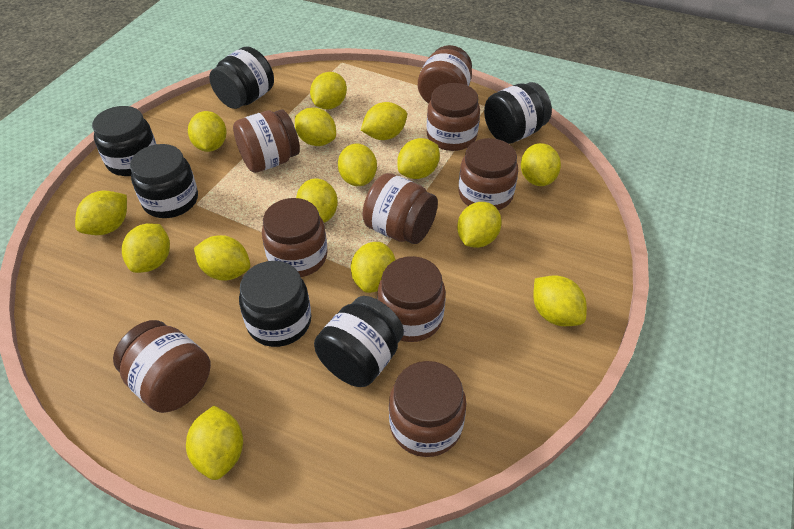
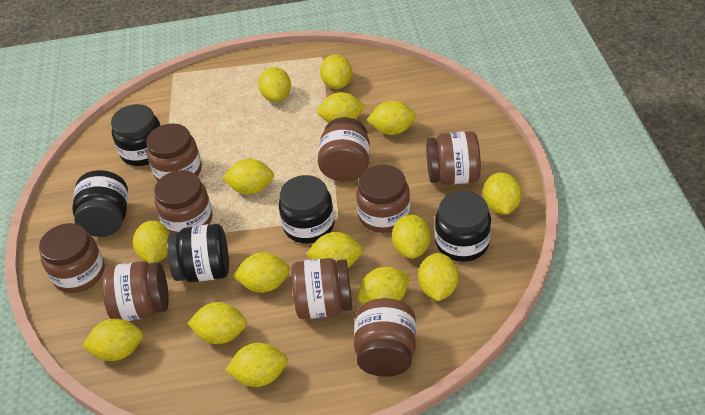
black jar: 6 -> 5

